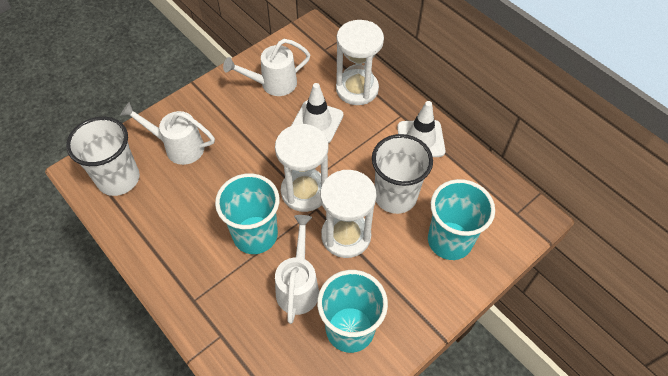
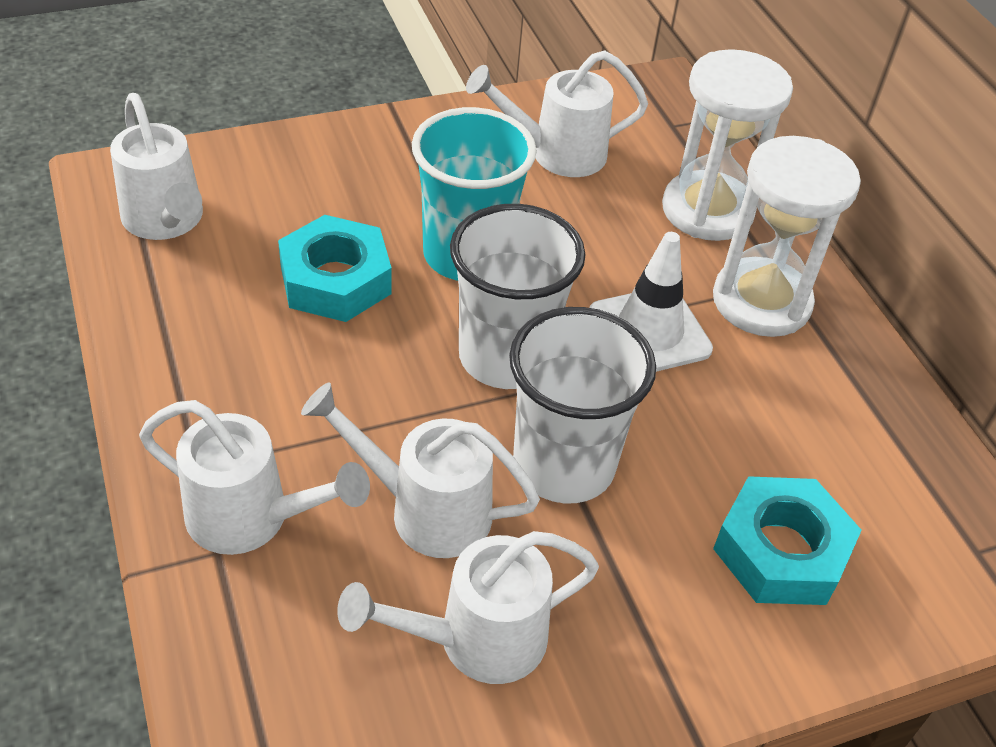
turquoise cup: 3 -> 1
turquoise nut: 0 -> 2
white hourglass: 3 -> 2
white traffic cone: 2 -> 1
white watering can: 3 -> 5

